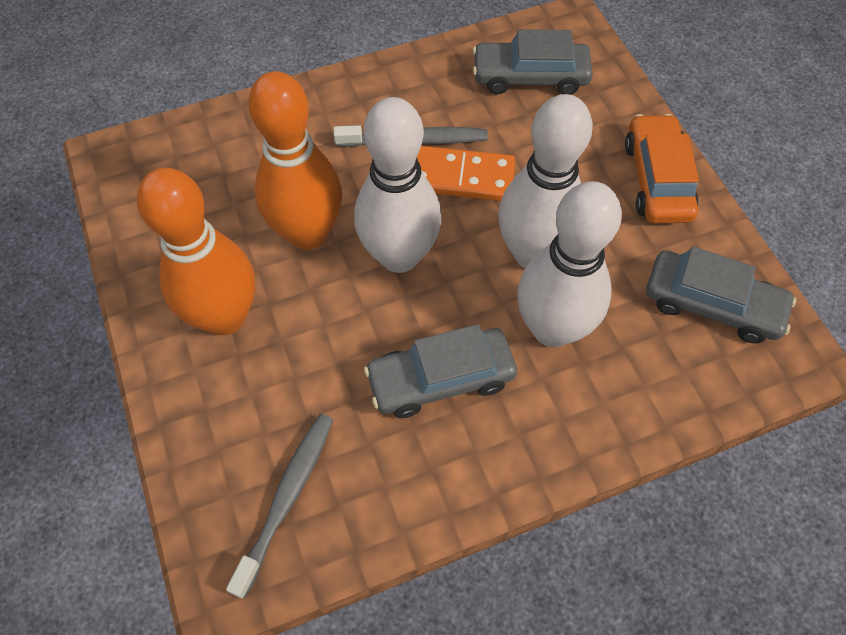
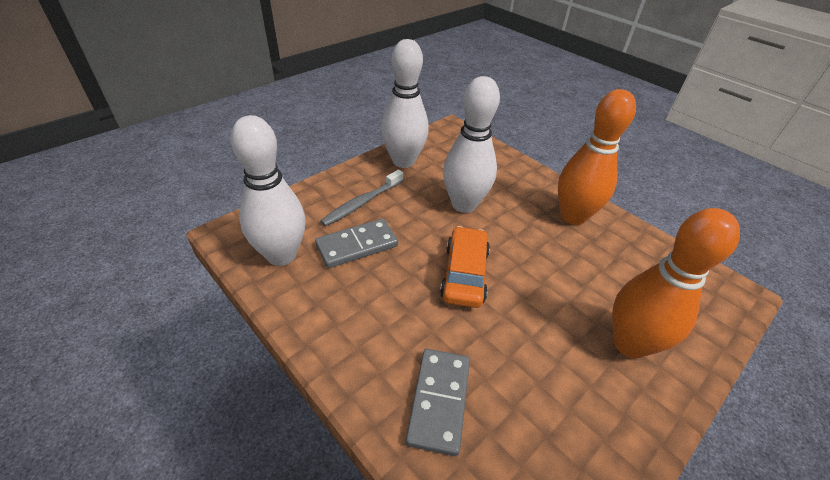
grey car: 3 -> 0
grey domino: 0 -> 2
grey toothbrush: 2 -> 1
orange domino: 1 -> 0

